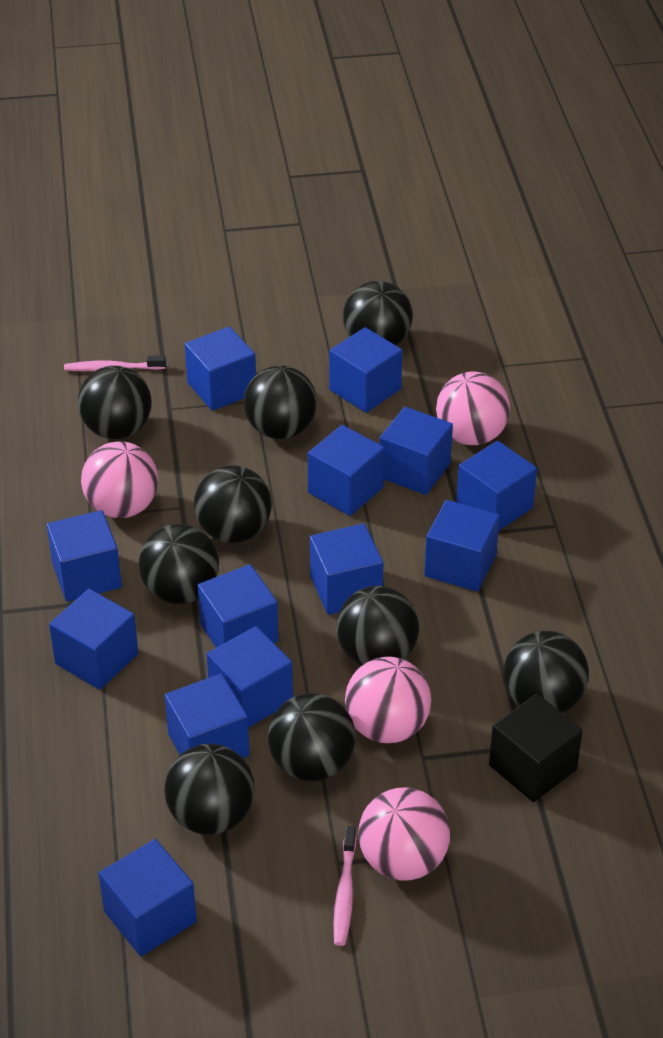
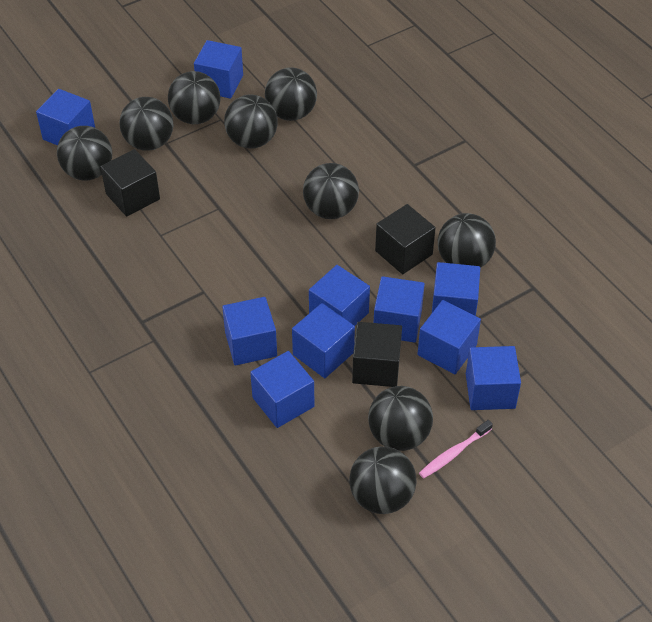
black cube: 1 -> 3
blue cube: 13 -> 10
pink ball: 4 -> 0
pink toothbrush: 2 -> 1

